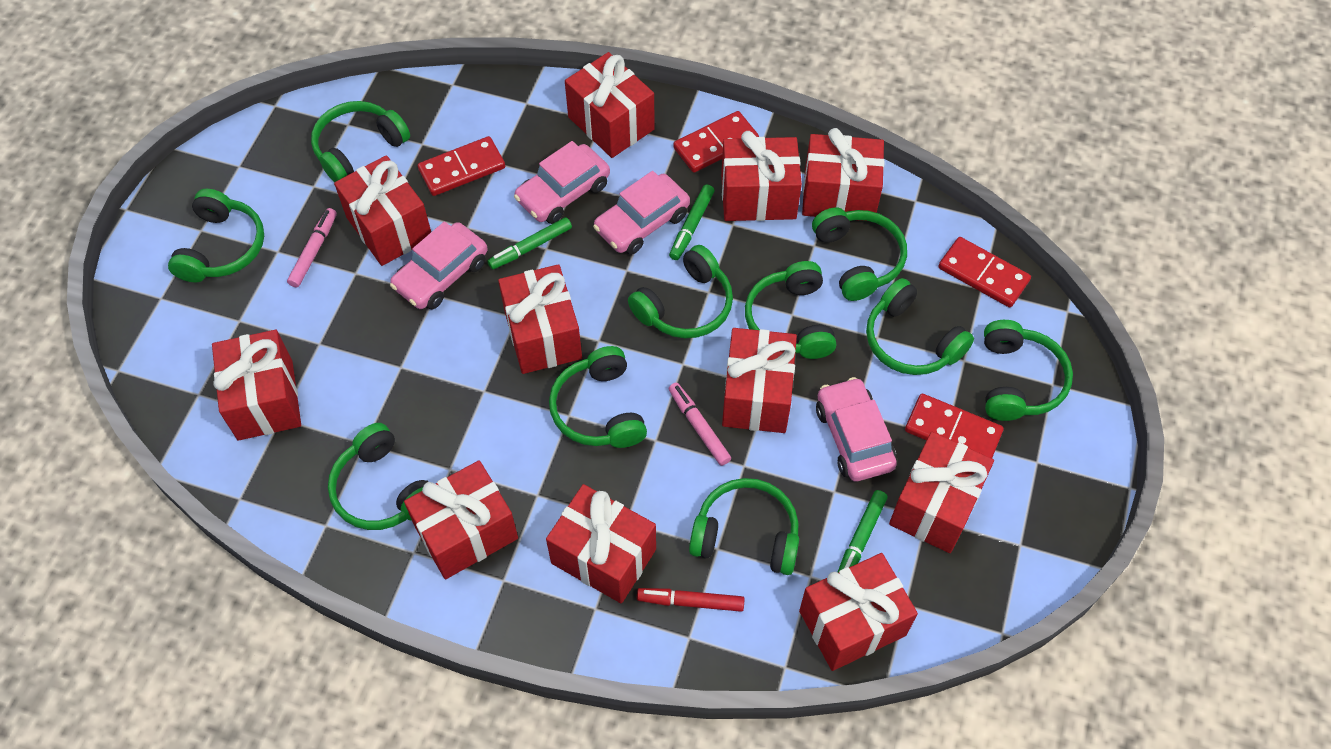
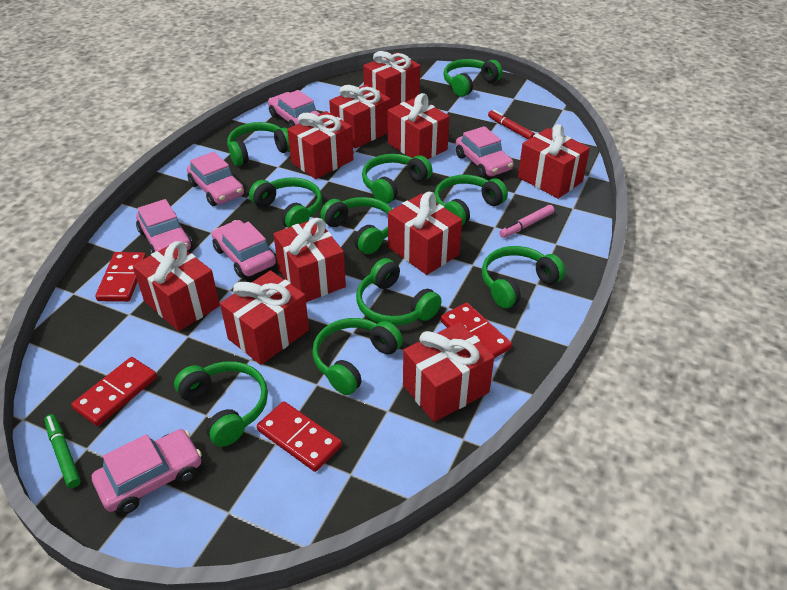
green marker: 3 -> 1
pink car: 4 -> 6
pink marker: 2 -> 1
red gift: 11 -> 10

